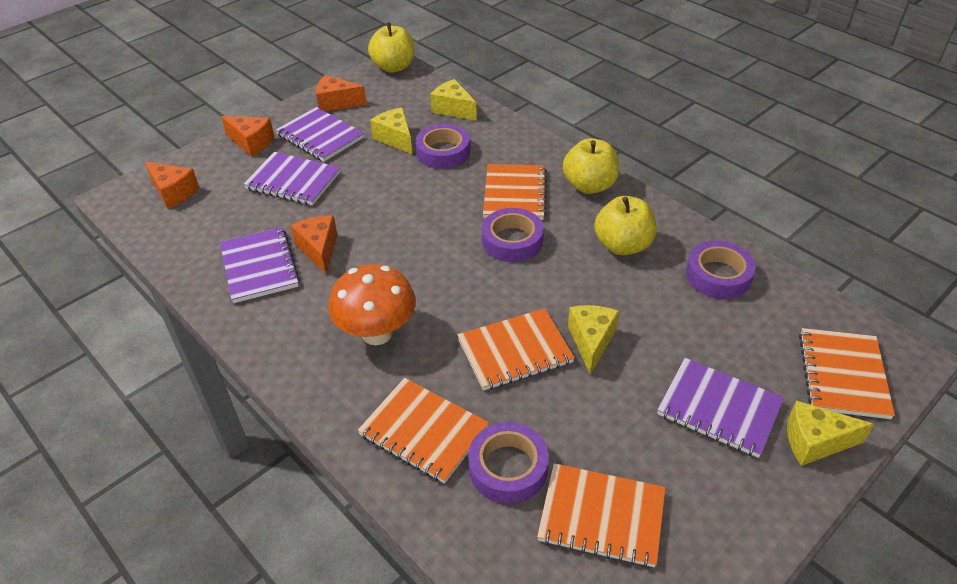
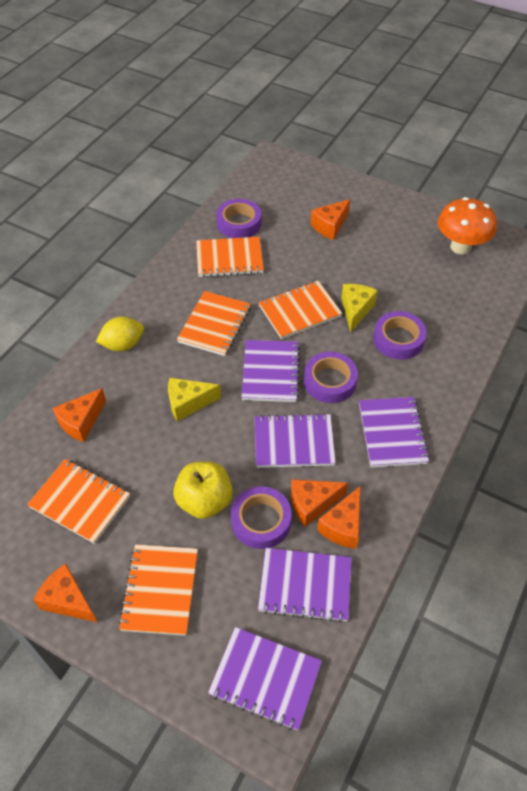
orange cheese: 4 -> 5
purple notebook: 4 -> 5
yellow apple: 3 -> 1
yellow cheese: 4 -> 2
yellow lemon: 0 -> 1

